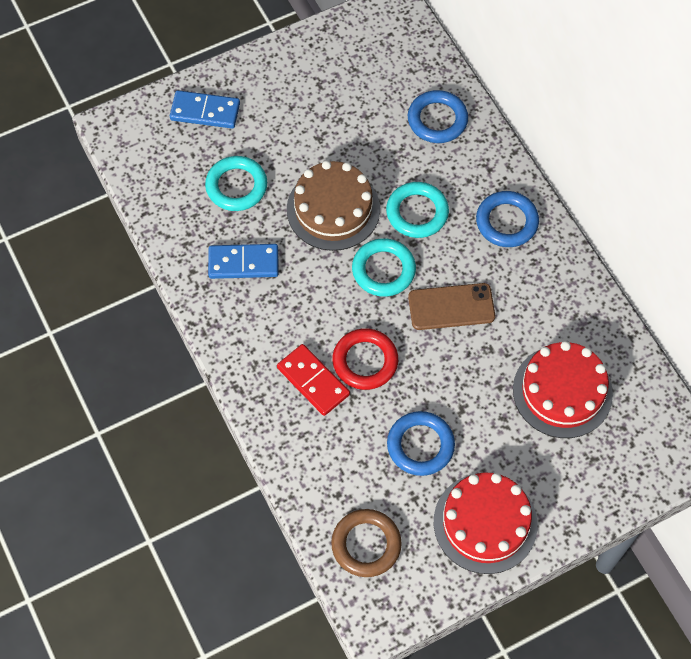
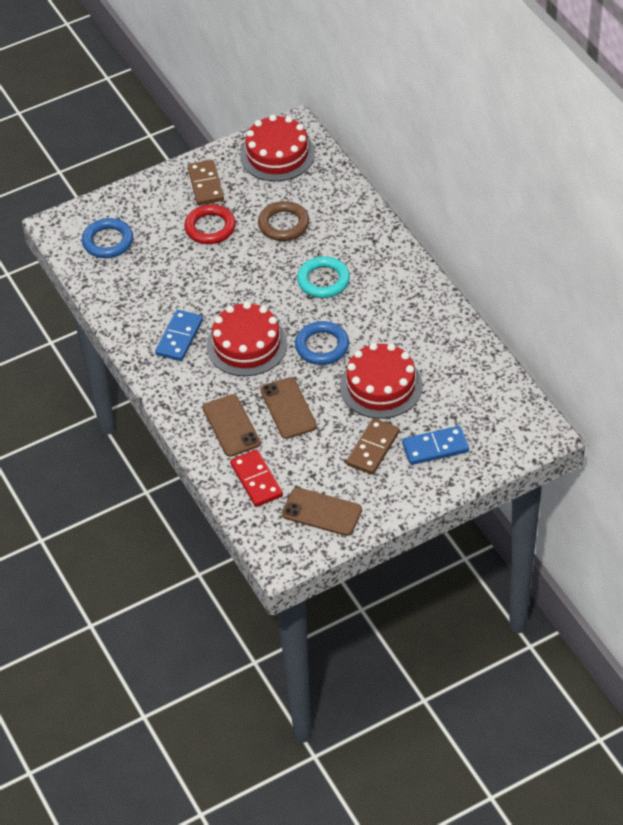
blue ring: 3 -> 2
brown cake: 1 -> 0
brown domino: 0 -> 2
brown phone: 1 -> 3
red cake: 2 -> 3
turquoise ring: 3 -> 1

